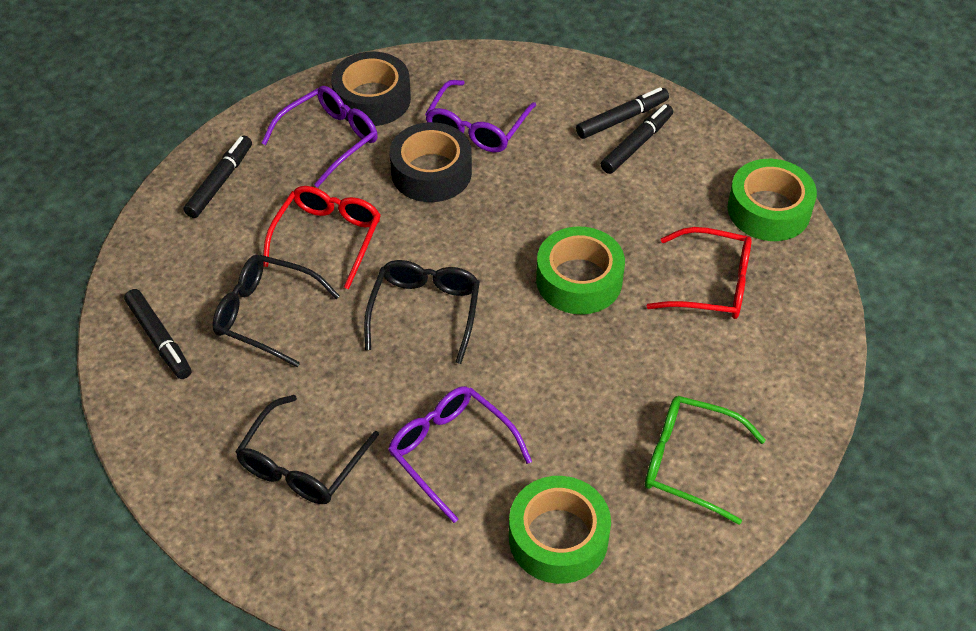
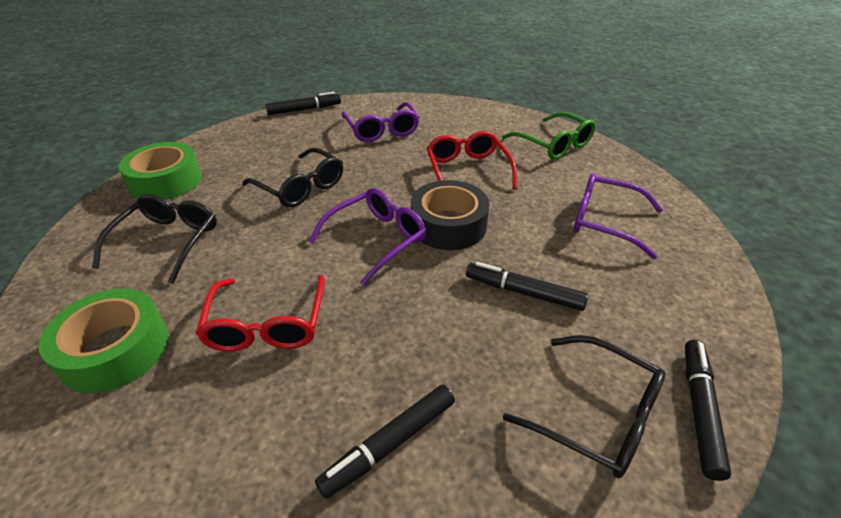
black tape: 2 -> 1
green tape: 3 -> 2

